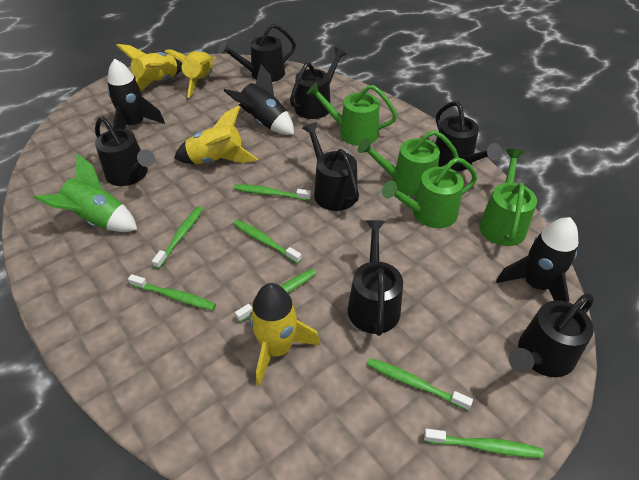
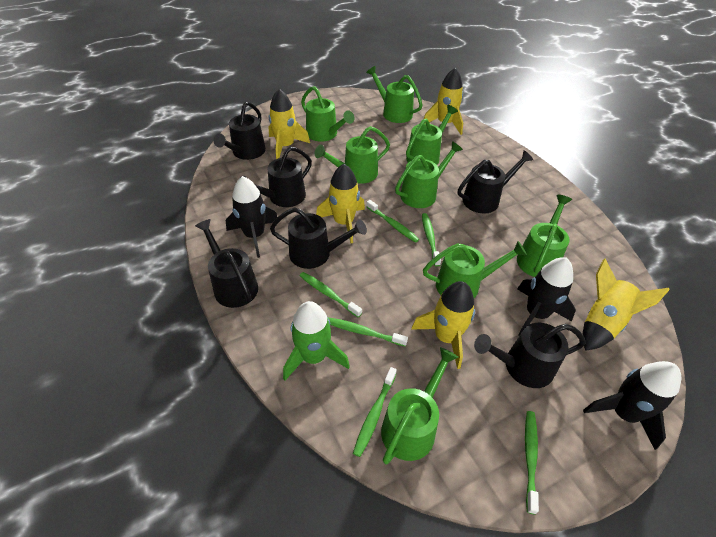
black watering can: 7 -> 6
green toothbrush: 7 -> 6
green watering can: 4 -> 8
yellow rocket: 4 -> 5

